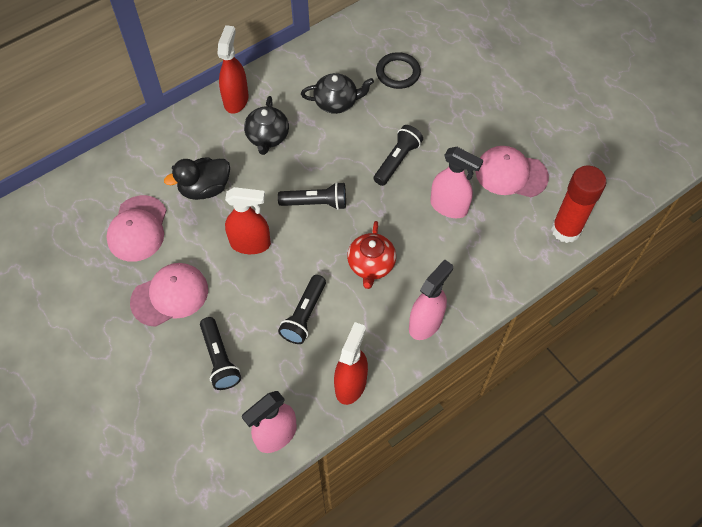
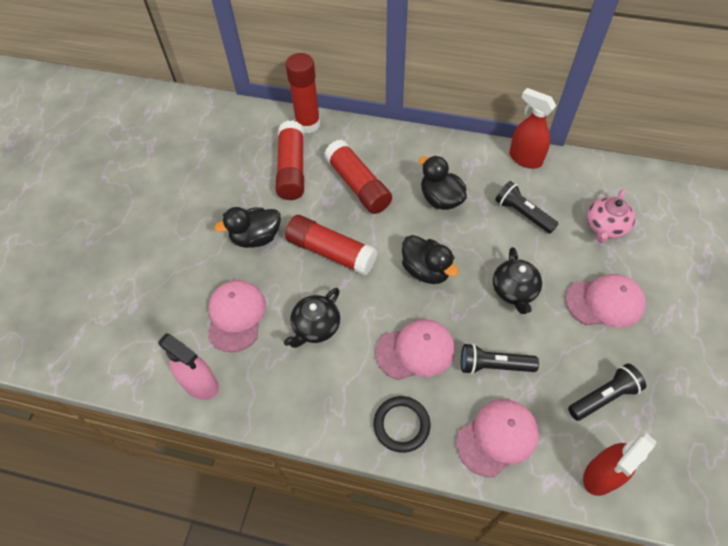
black duck: 1 -> 3
black flashlight: 4 -> 3
pink cap: 3 -> 4
pink spray bottle: 3 -> 1
pink teapot: 0 -> 1
red glue stick: 1 -> 4
red spray bottle: 3 -> 2
red teapot: 1 -> 0

